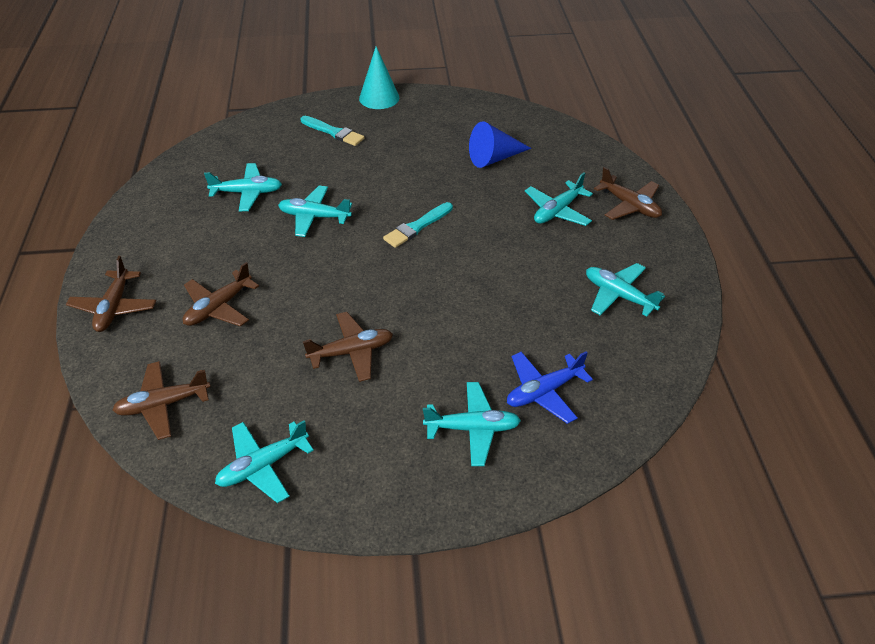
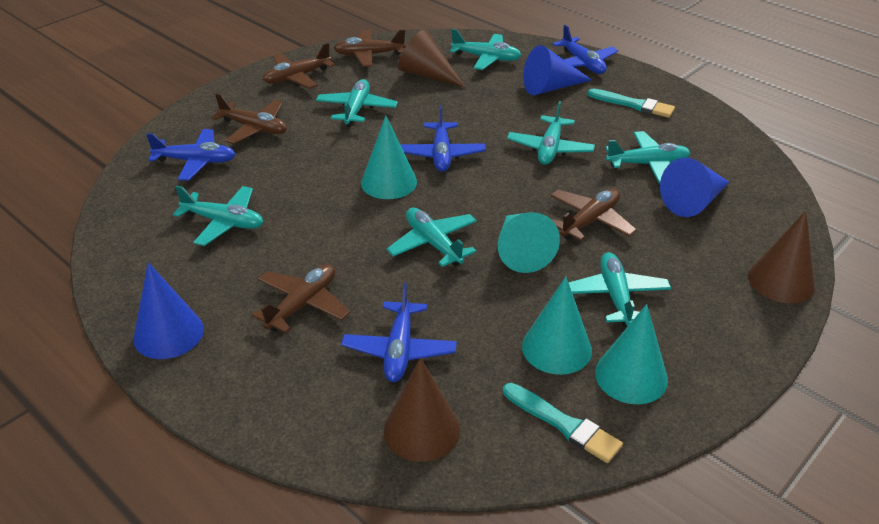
blue cone: 1 -> 3
blue plane: 1 -> 4
brown cone: 0 -> 3
turquoise cone: 1 -> 4
turquoise plane: 6 -> 7

